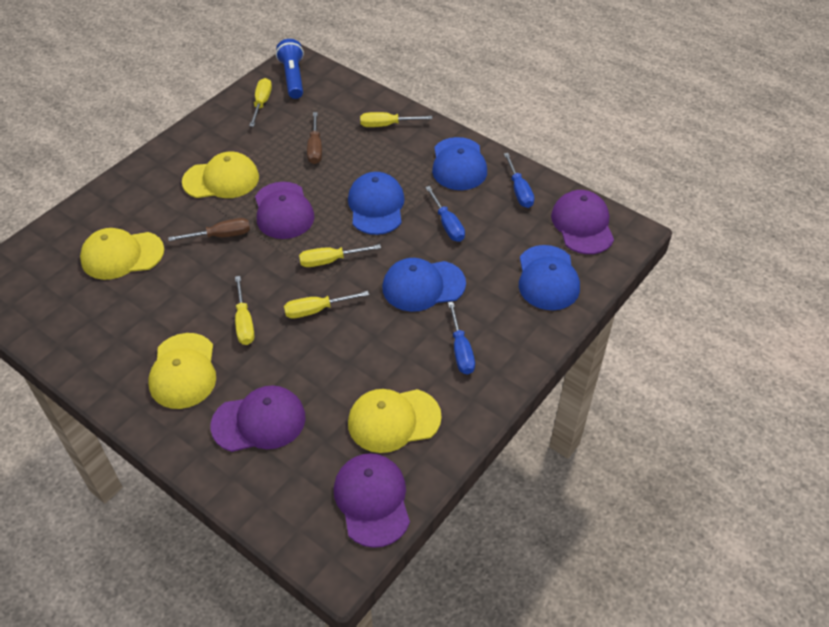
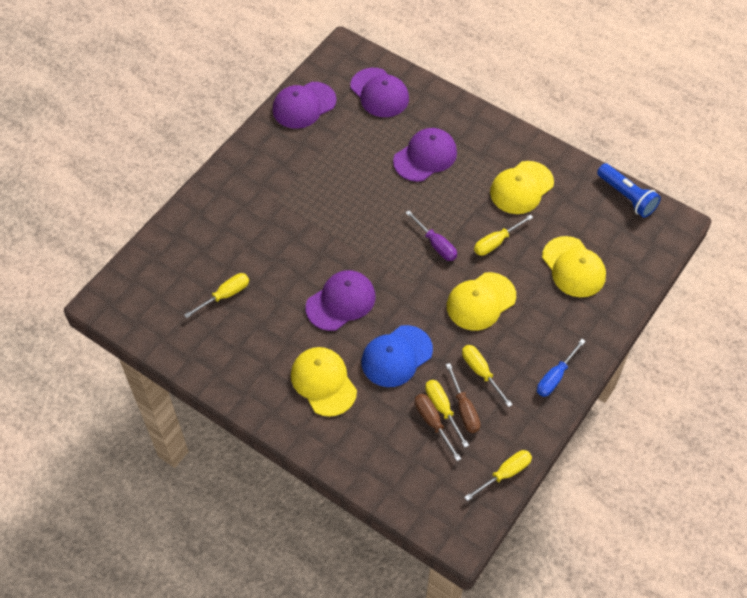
blue cap: 4 -> 1
blue screwdriver: 3 -> 1
purple screwdriver: 0 -> 1

